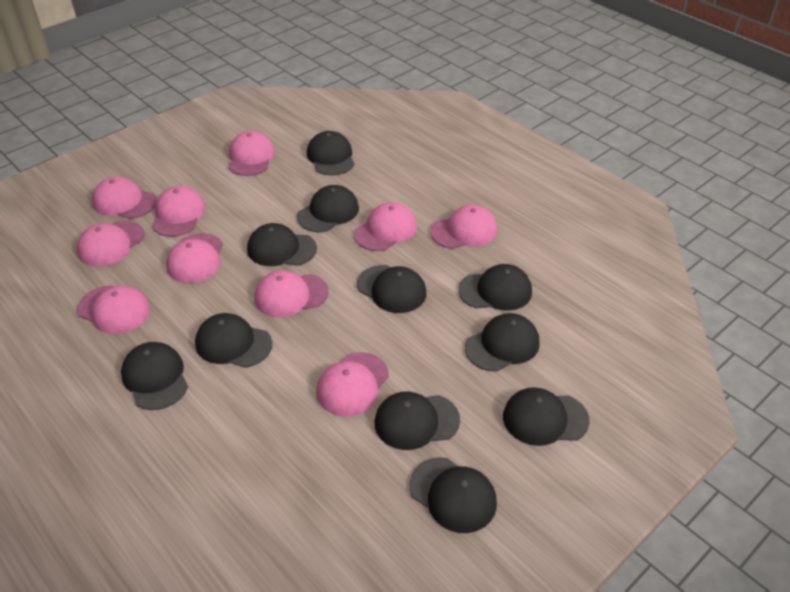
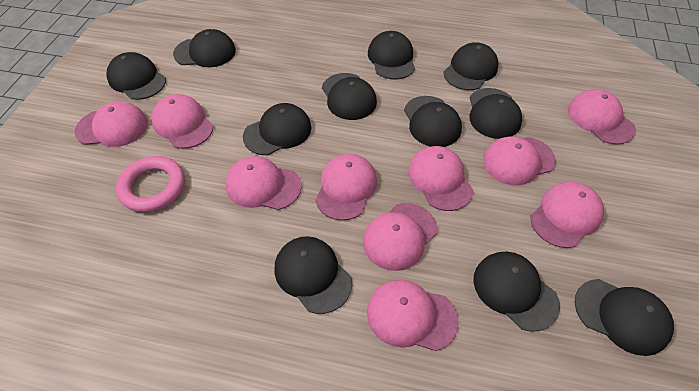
pink ring: 0 -> 1

